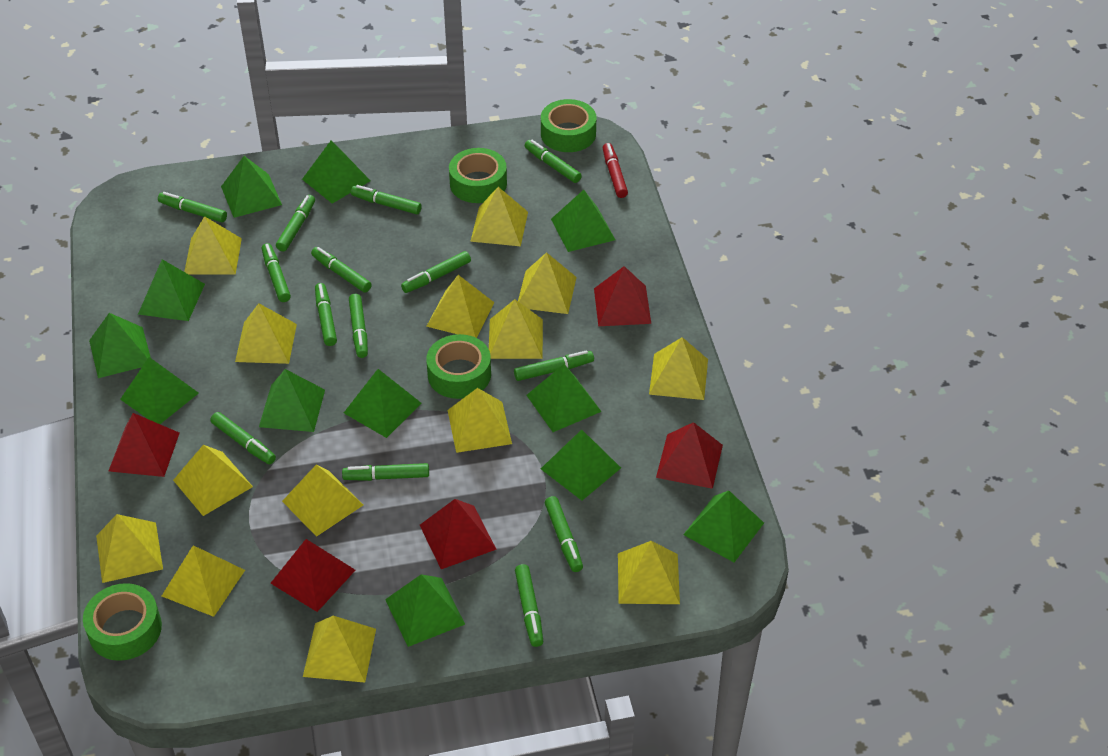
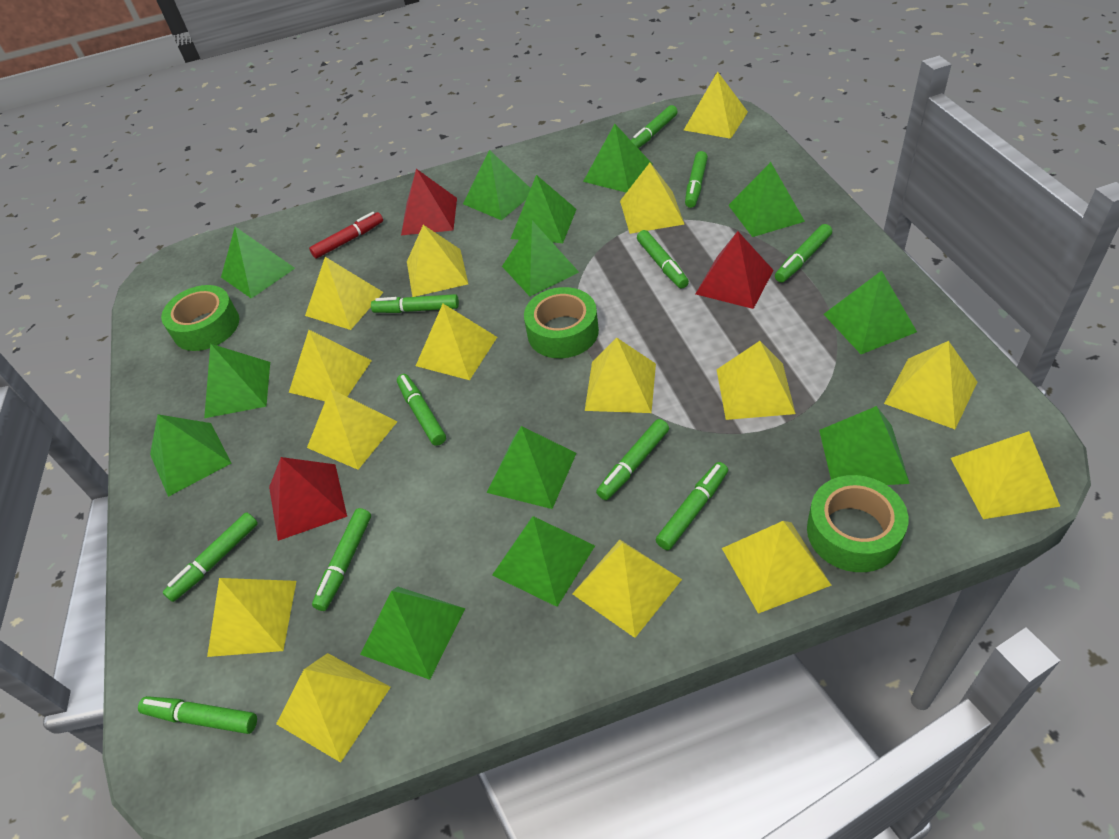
green marker: 14 -> 11
green pyramid: 12 -> 13
green tape: 4 -> 3
red pyramid: 5 -> 3
yellow pyramid: 14 -> 15

